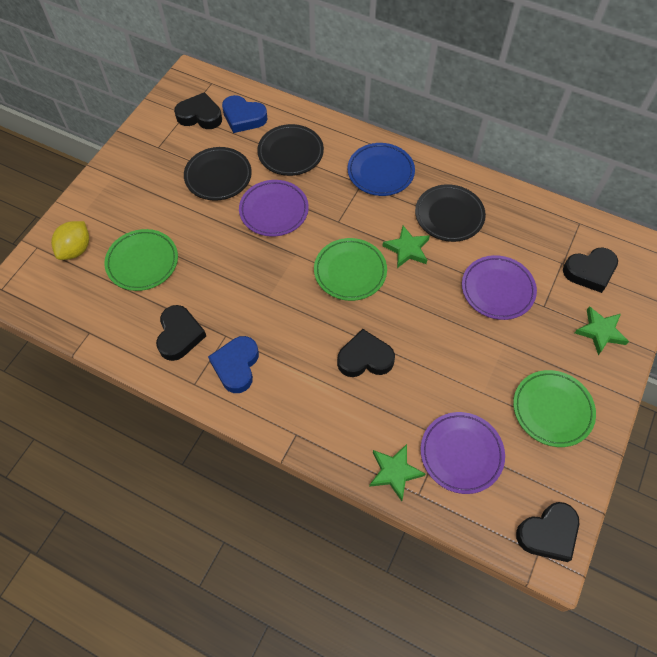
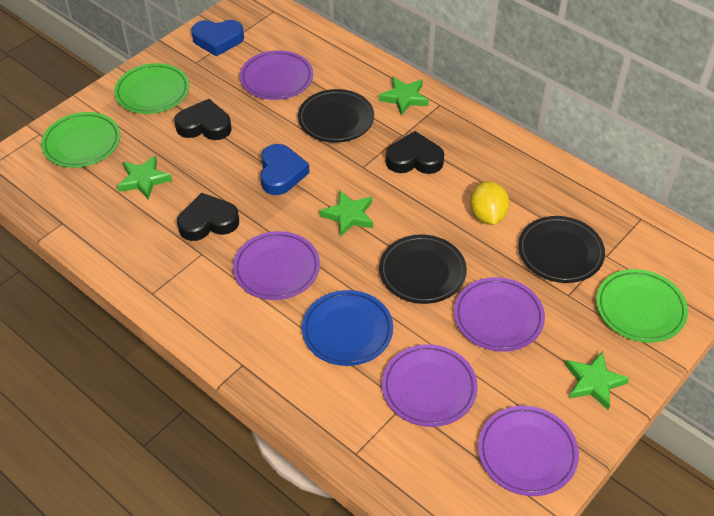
black heart: 5 -> 3
green star: 3 -> 4
purple plate: 3 -> 5

